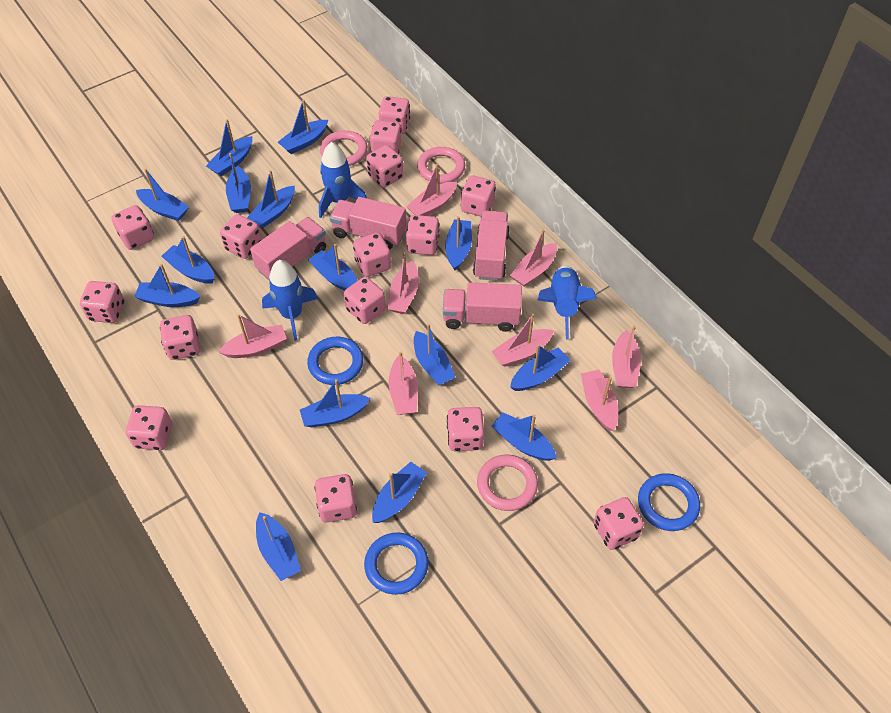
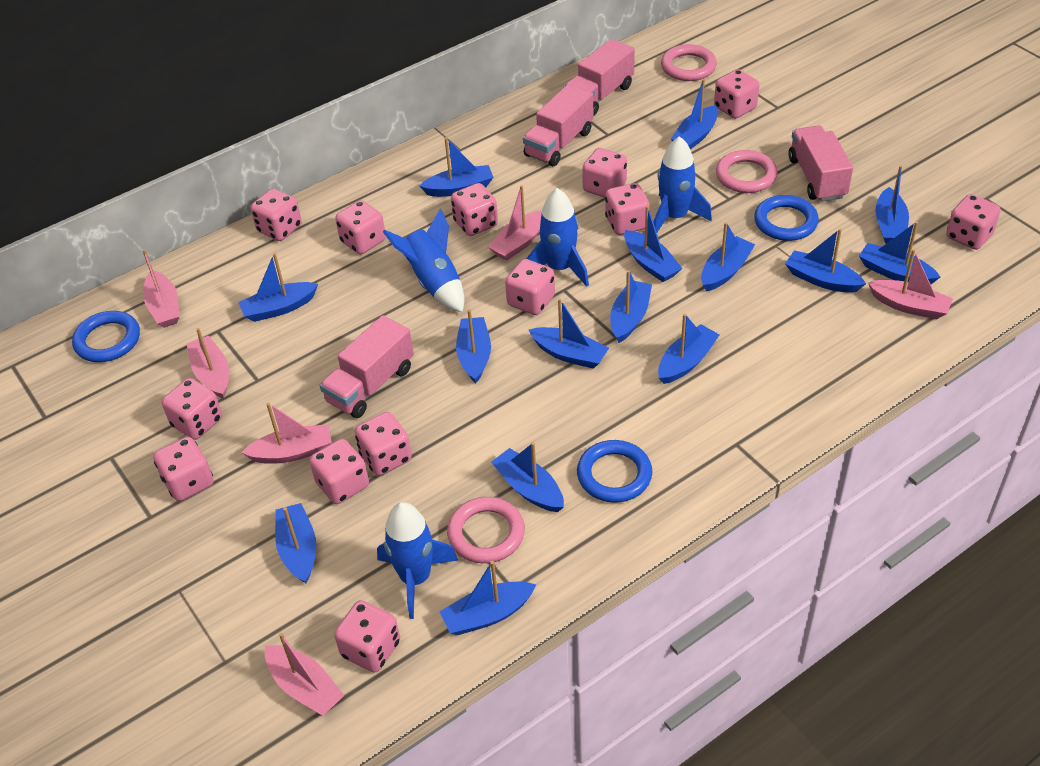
blue rocket: 3 -> 4
pink boat: 8 -> 6
pink dice: 15 -> 13

